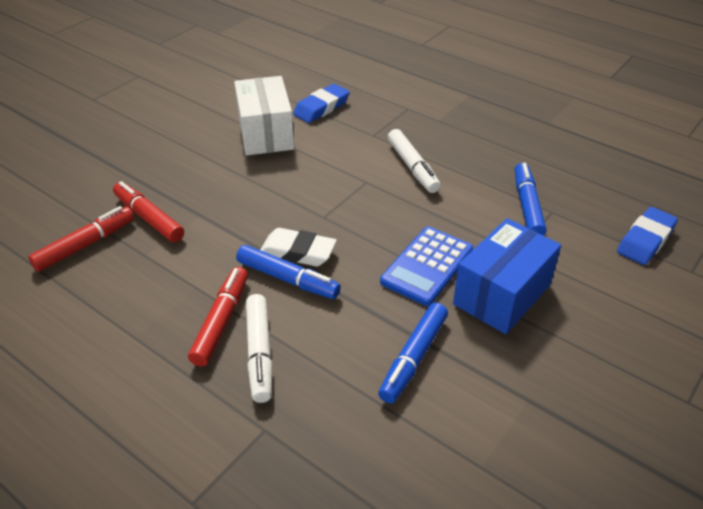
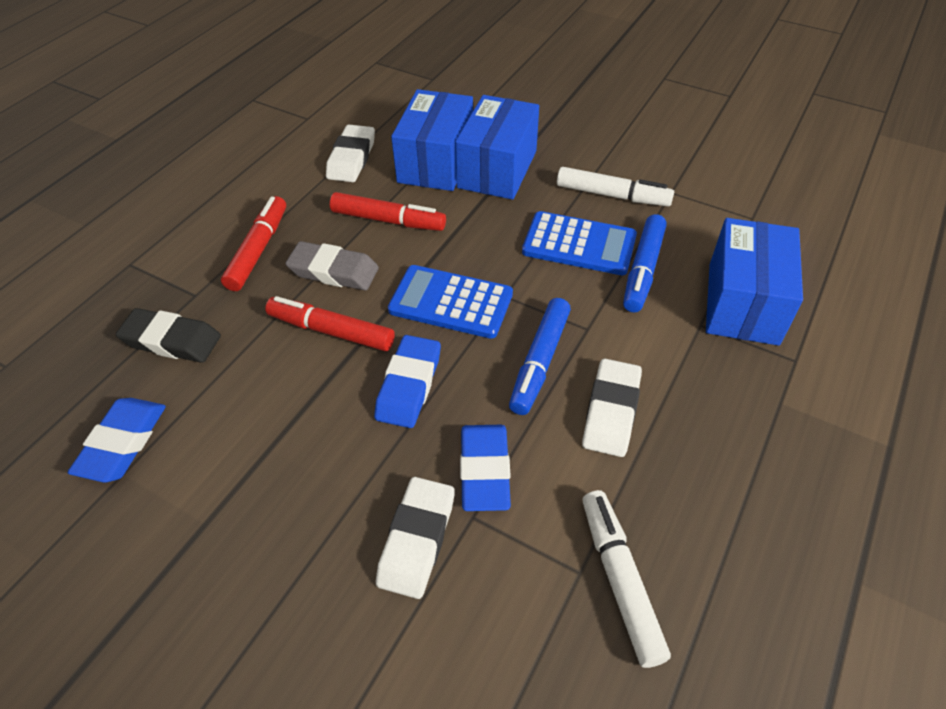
black eraser: 0 -> 1
blue box: 1 -> 3
blue calculator: 1 -> 2
blue eraser: 2 -> 3
blue marker: 3 -> 2
grey eraser: 0 -> 1
white box: 1 -> 0
white eraser: 1 -> 3

